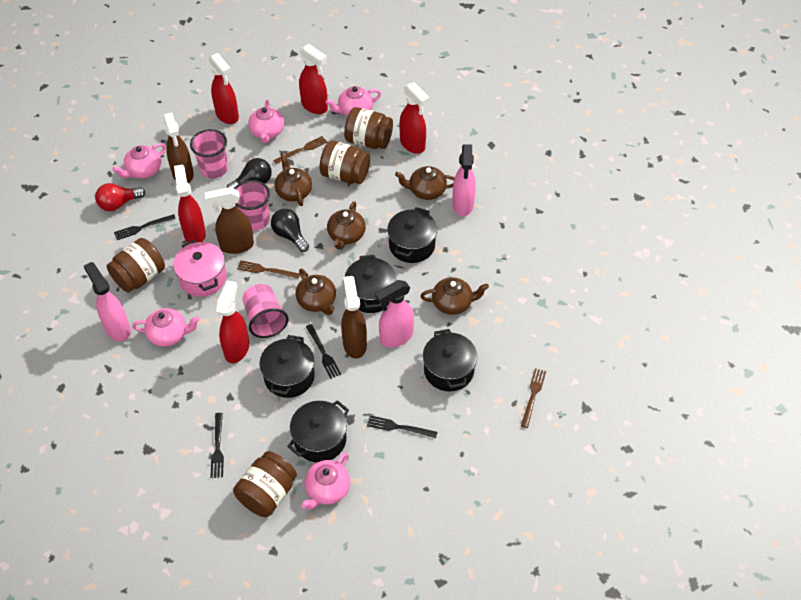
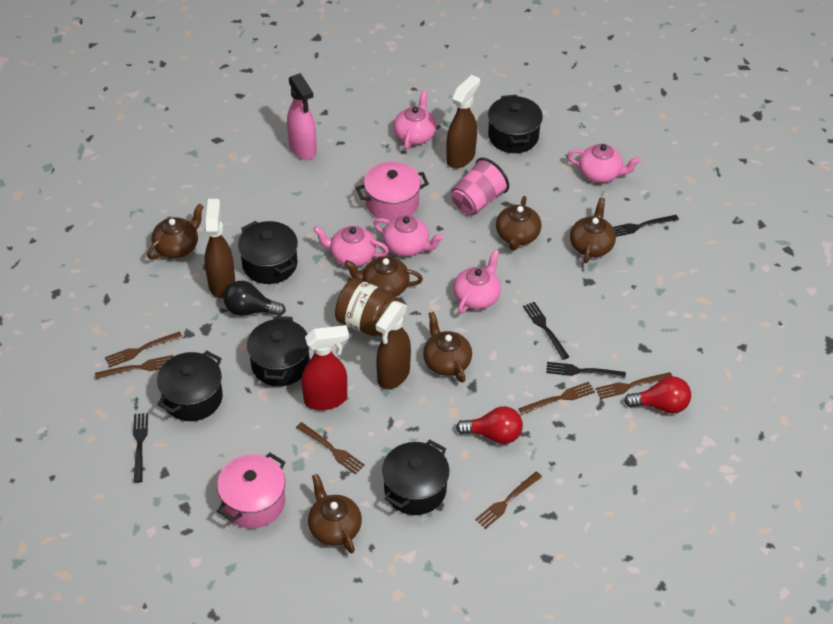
black light bulb: 2 -> 1
brown fork: 3 -> 6
brown jar: 4 -> 1
brown teapot: 5 -> 6
pink cup: 3 -> 1
pink pot: 1 -> 2
pink spray bottle: 3 -> 1
red light bulb: 1 -> 2
red spray bottle: 5 -> 1

